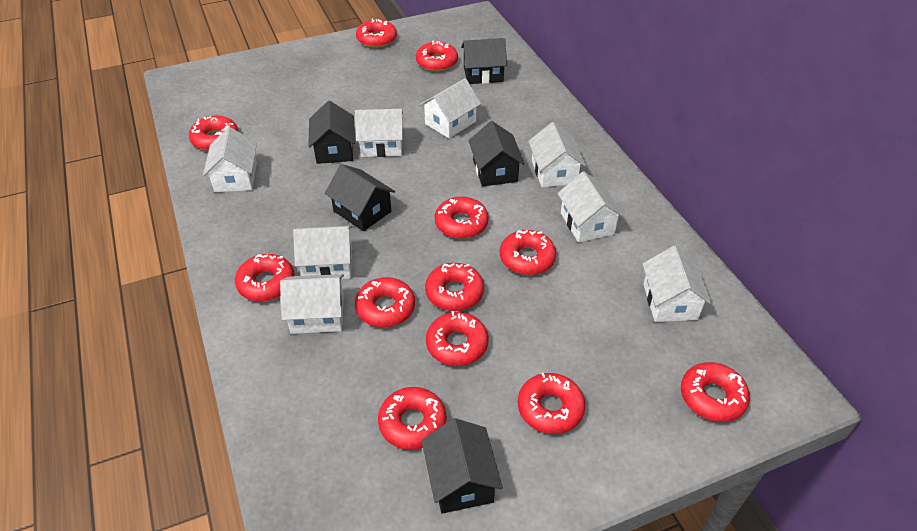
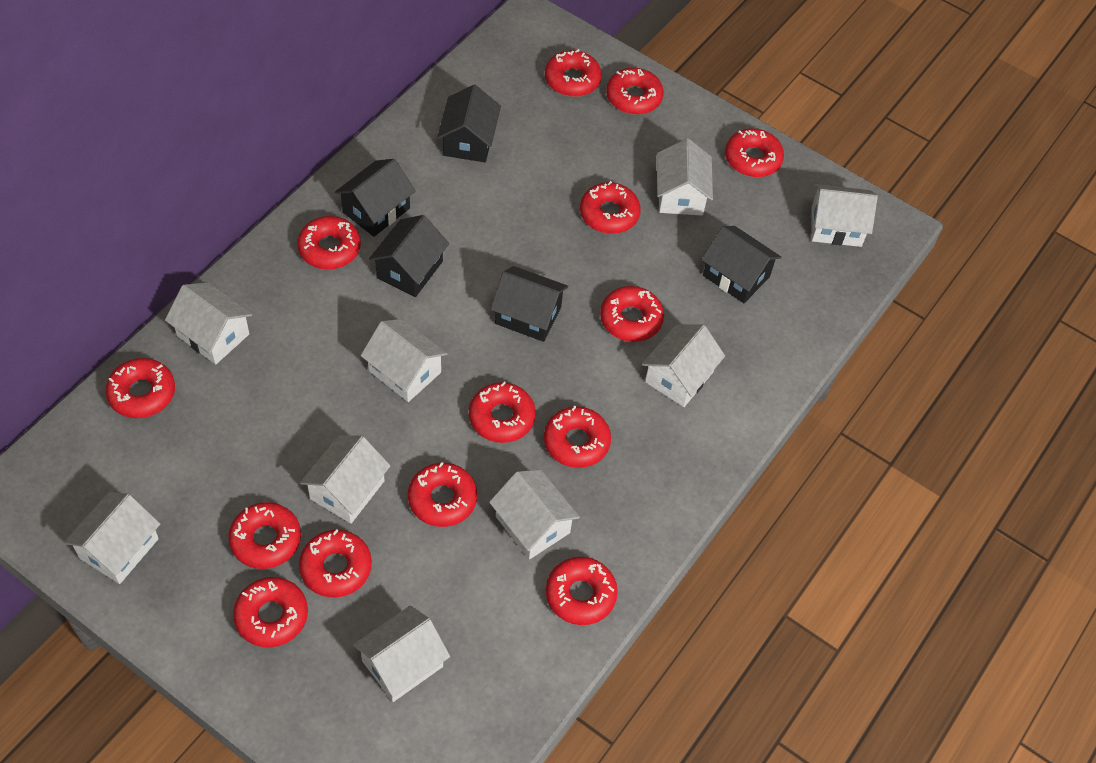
red donut: 12 -> 14
white house: 8 -> 9

